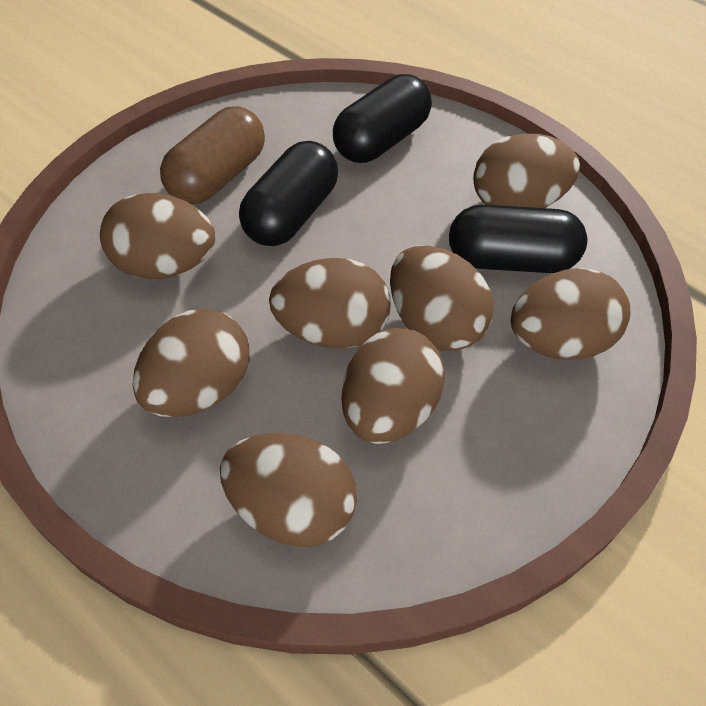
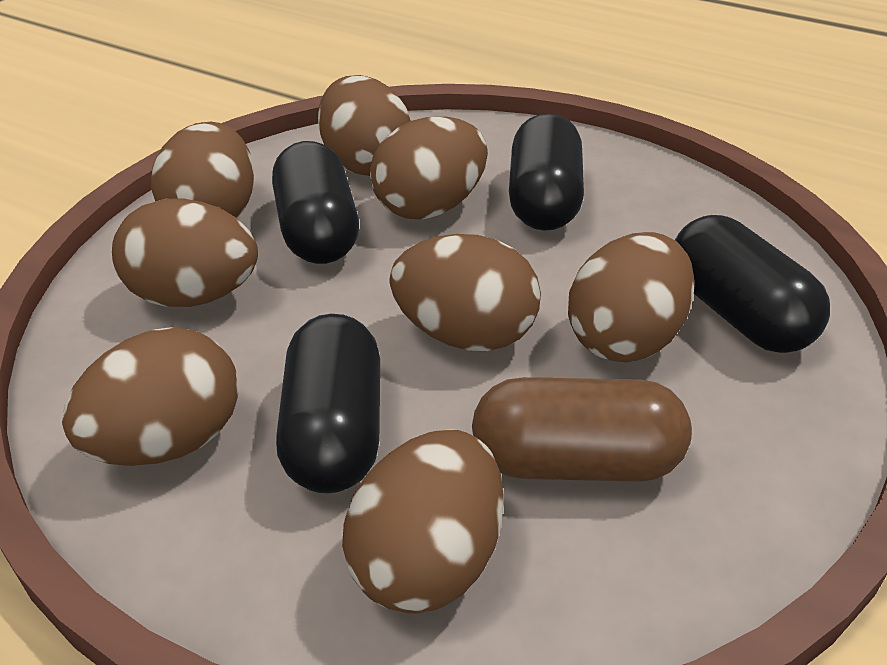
black capsule: 3 -> 4

